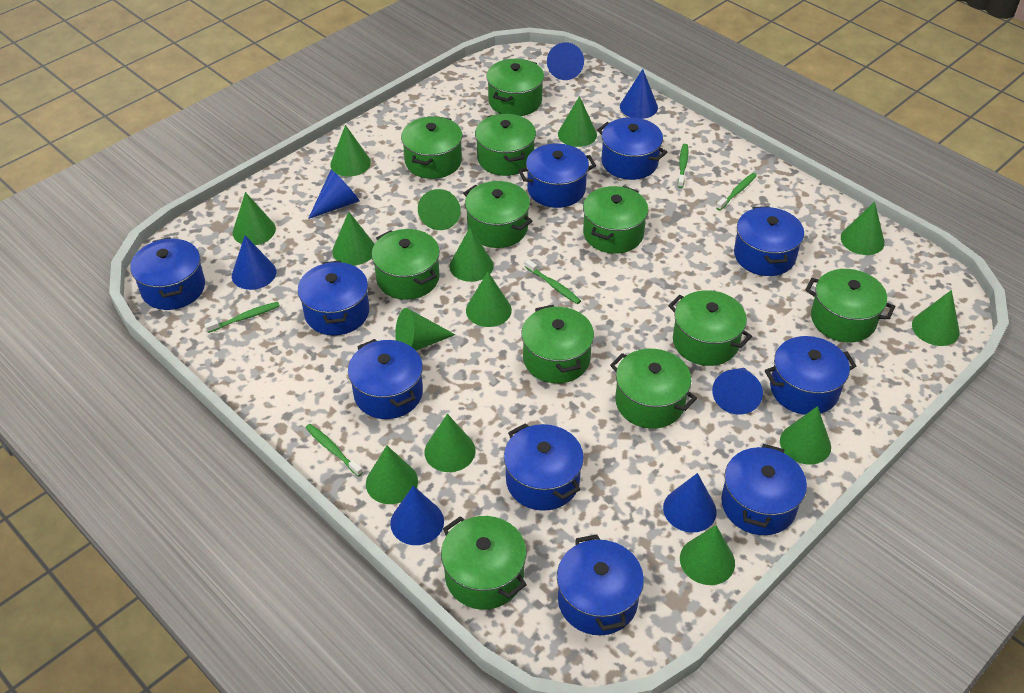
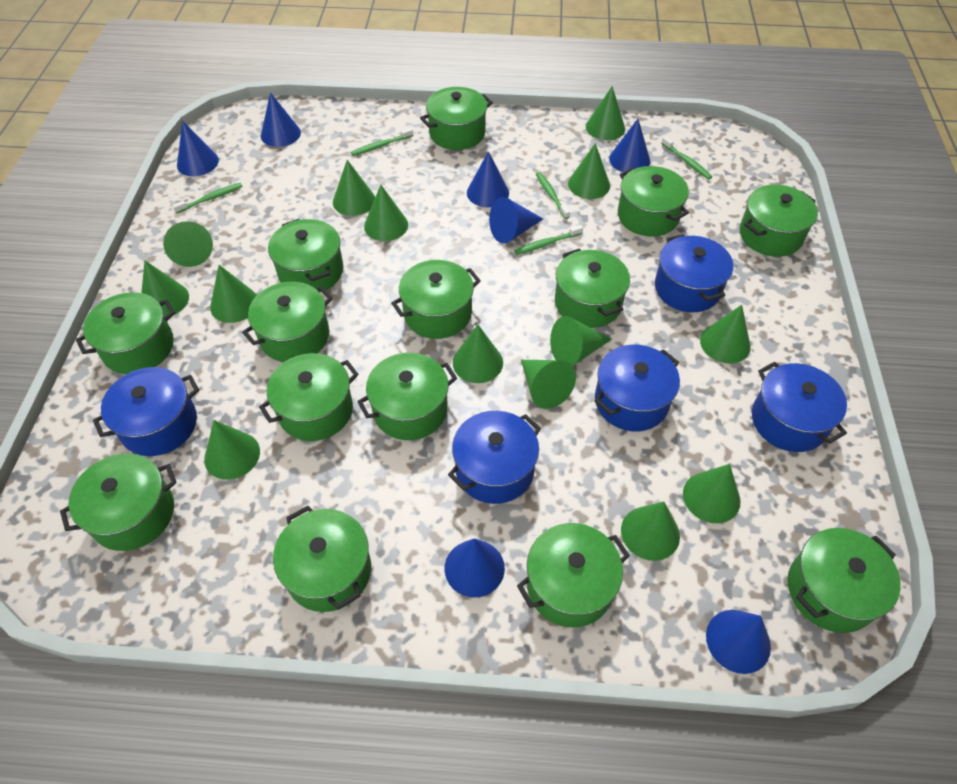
blue pot: 10 -> 5
green pot: 11 -> 14

